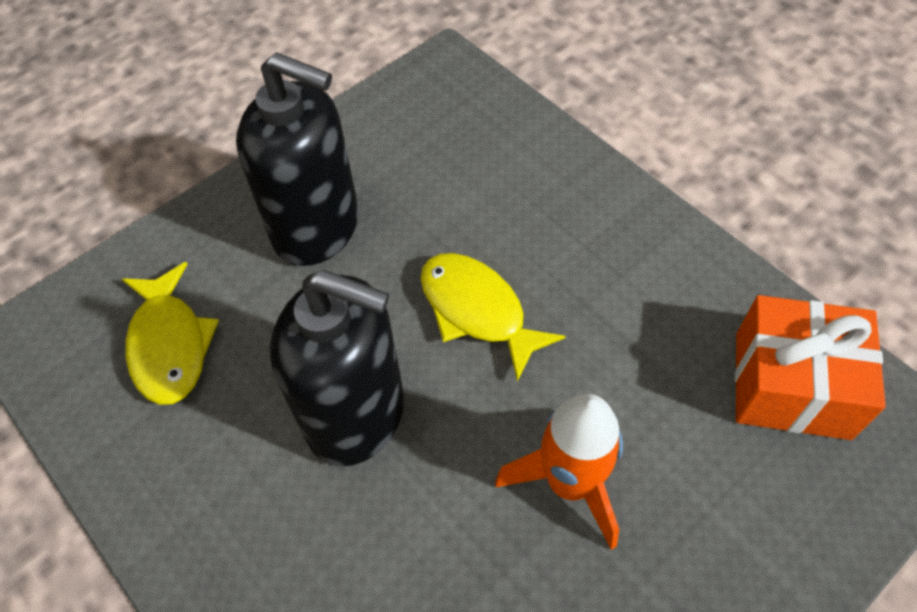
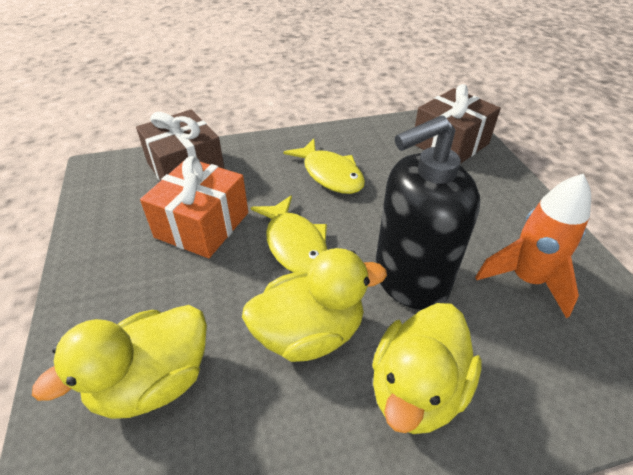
black soap dispenser: 2 -> 1
brown gift: 0 -> 2
yellow duck: 0 -> 3

